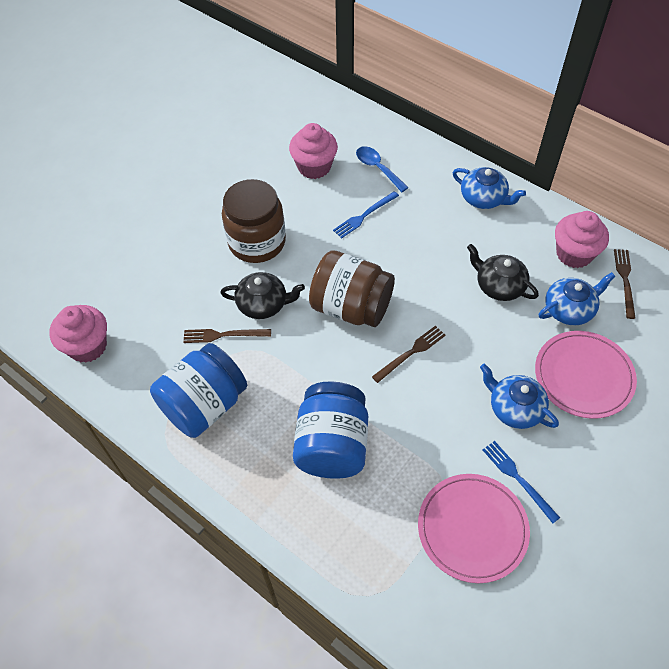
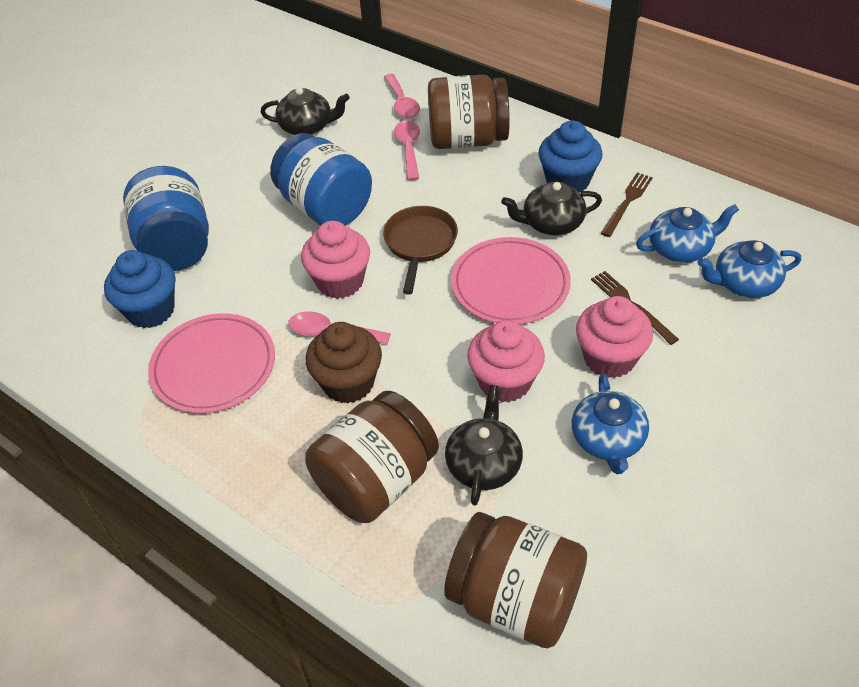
black teapot: 2 -> 3
blue cupcake: 0 -> 2
blue fork: 2 -> 0
blue spoon: 1 -> 0
brown cupcake: 0 -> 1
brown fork: 3 -> 2
brown jar: 2 -> 3
brown pan: 0 -> 1
pink spoon: 0 -> 3

